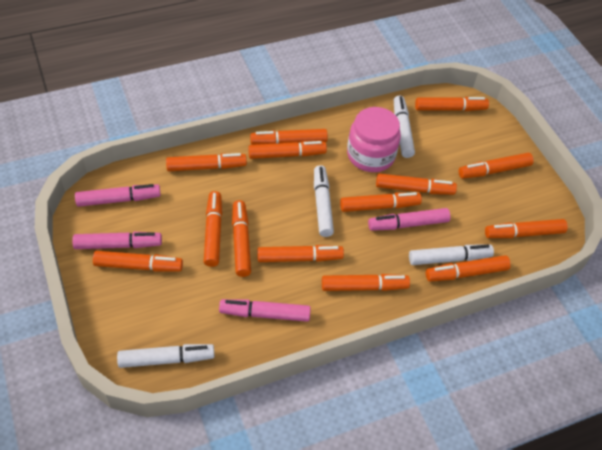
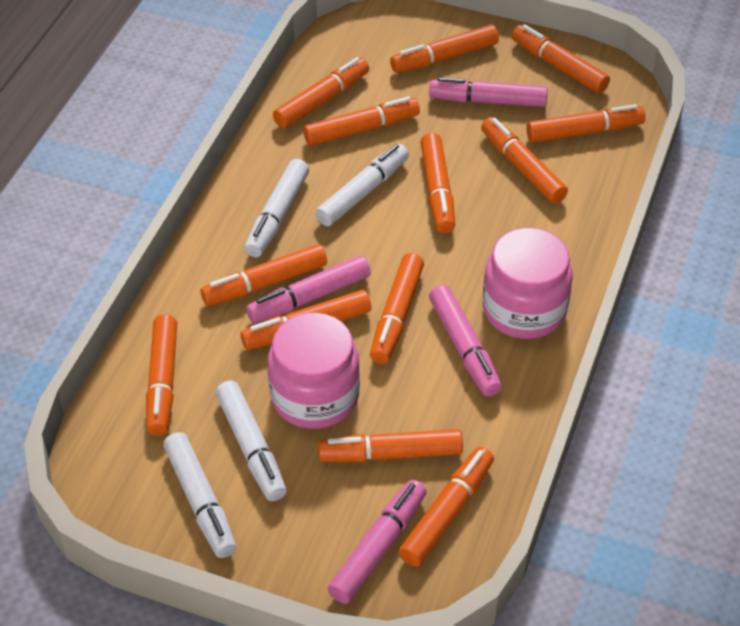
orange marker: 14 -> 13
pink jar: 1 -> 2

